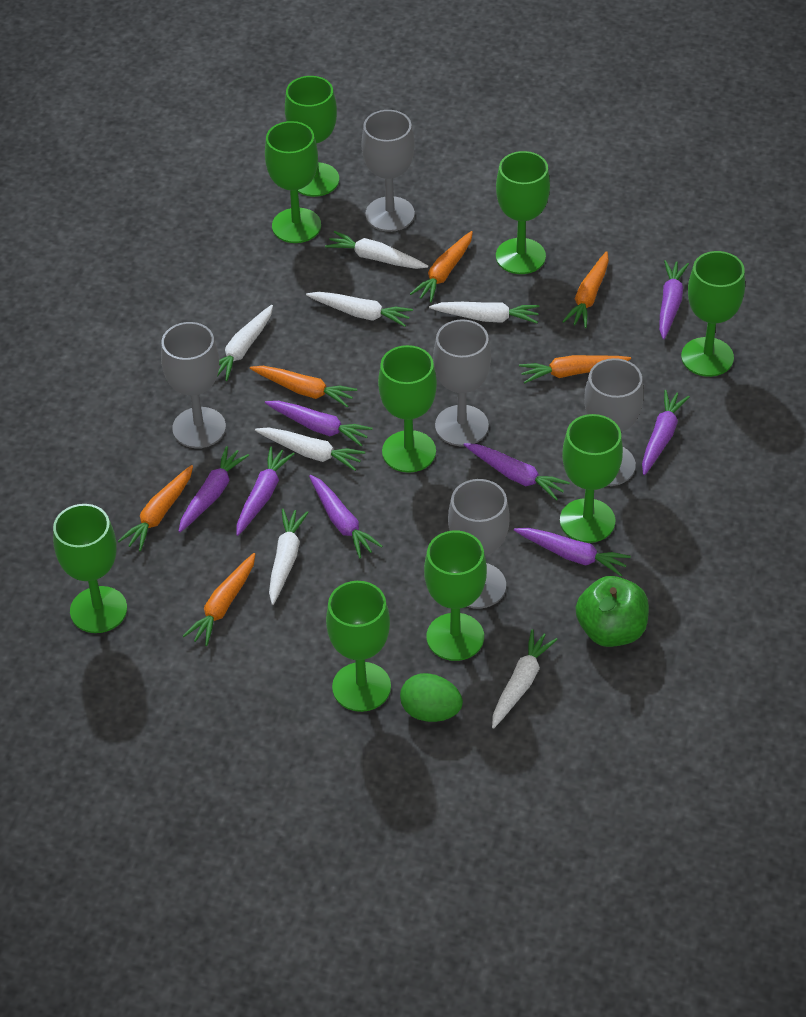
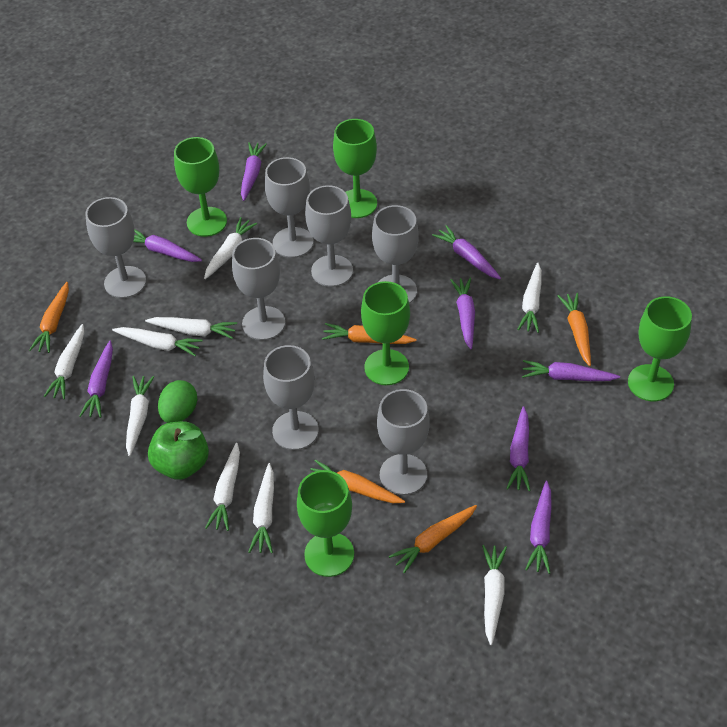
green goblet: 9 -> 5
grey goblet: 5 -> 7
orange carrot: 6 -> 5
white carrot: 7 -> 9

